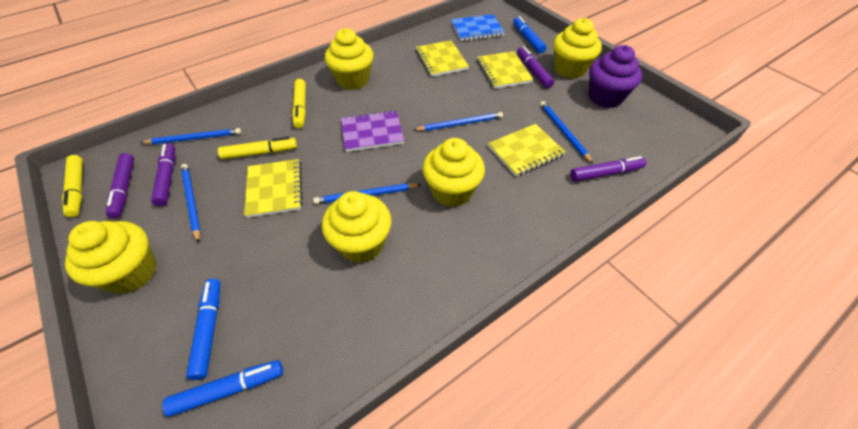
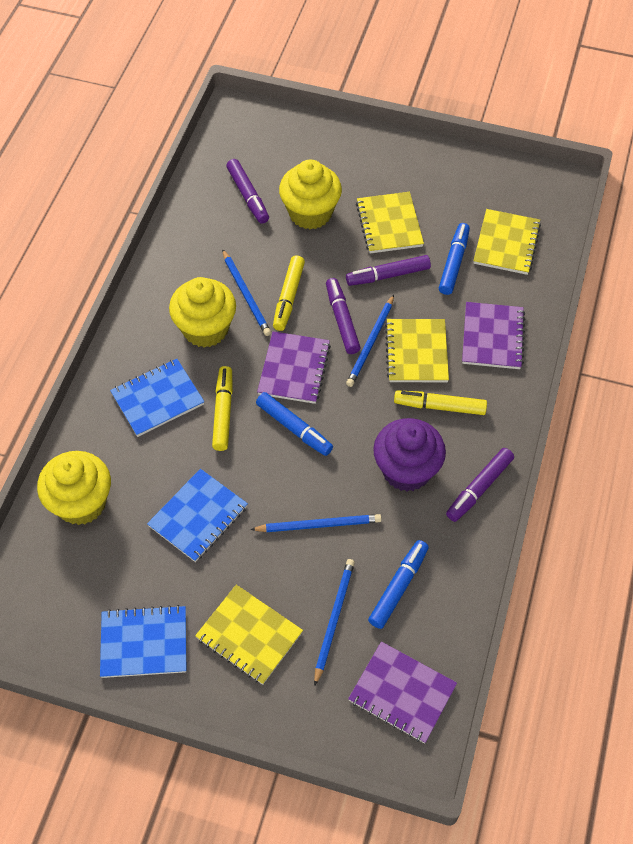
blue notebook: 1 -> 3
blue pencil: 5 -> 4
purple notebook: 1 -> 3
yellow cupcake: 5 -> 3

